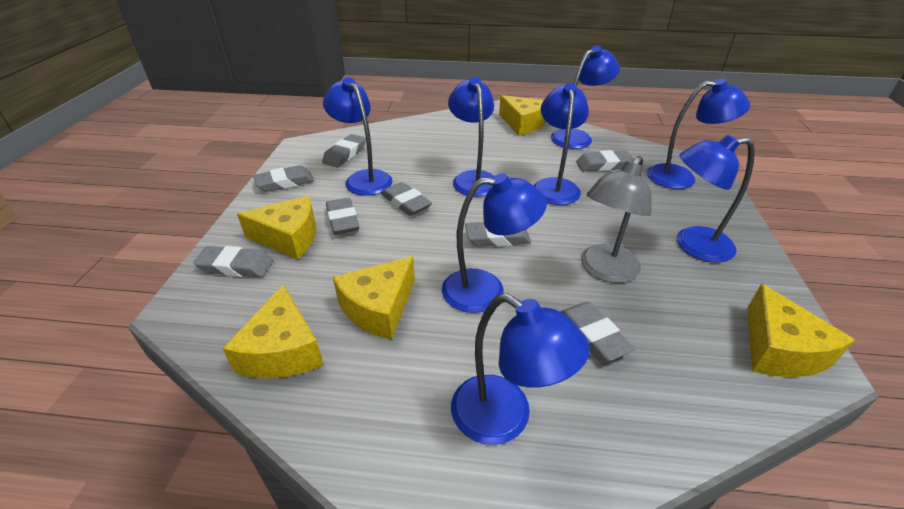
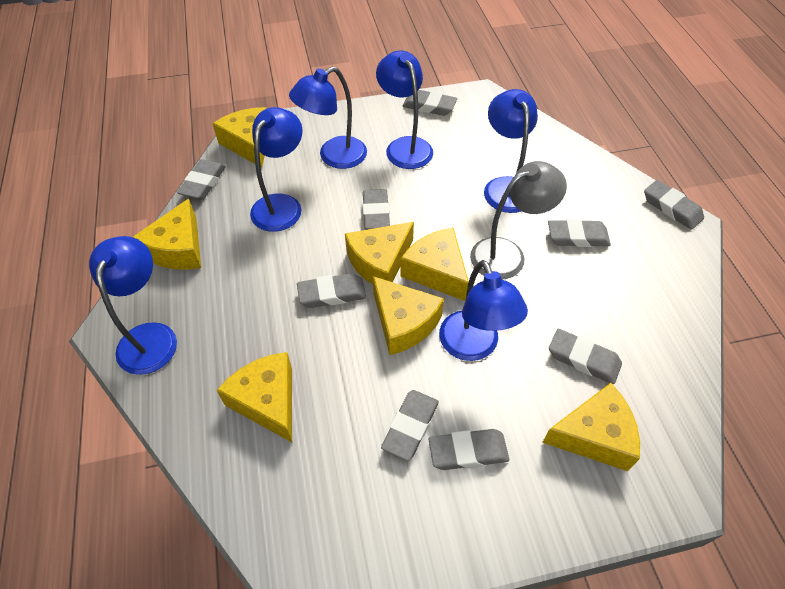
blue lamp: 8 -> 6
grey eraser: 8 -> 9
yellow cheese: 5 -> 7

